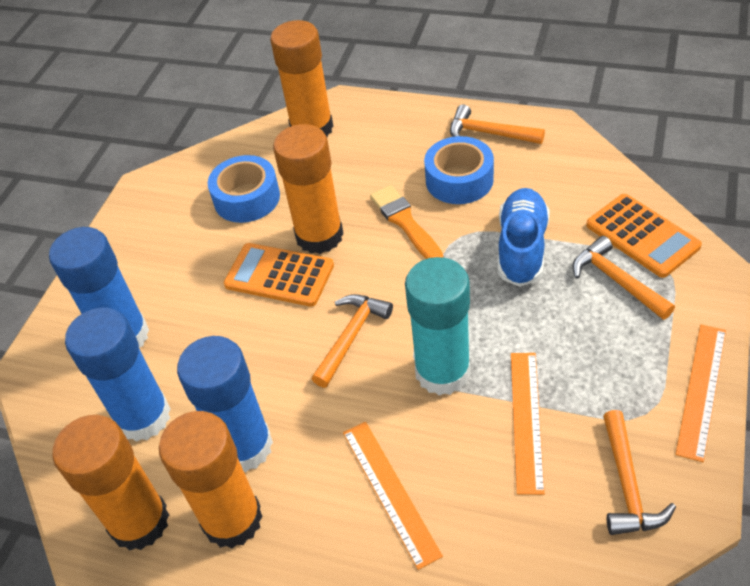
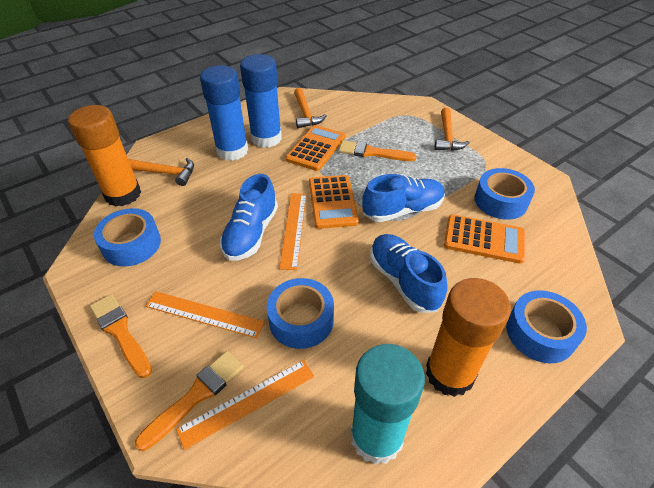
blue glue stick: 3 -> 2
blue shoe: 1 -> 3
blue tape: 2 -> 4
orange brush: 1 -> 3
orange calculator: 2 -> 3
orange glue stick: 4 -> 2
orange hammer: 4 -> 3

